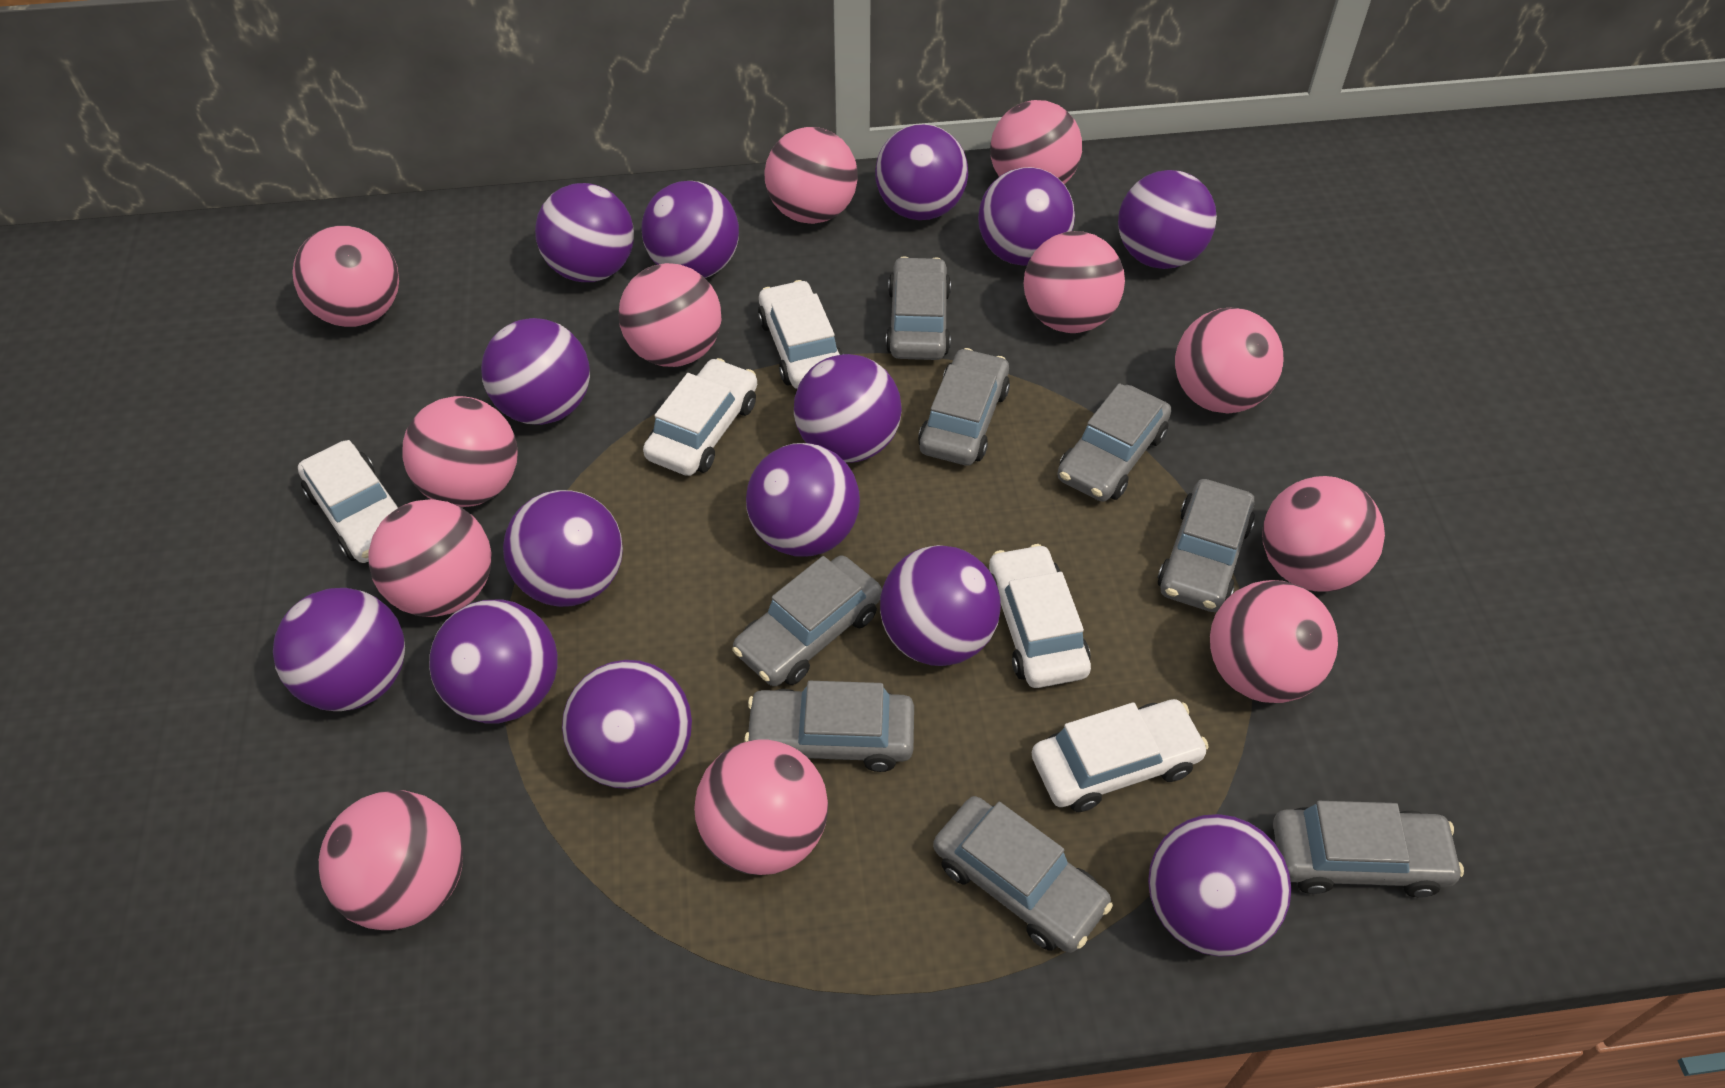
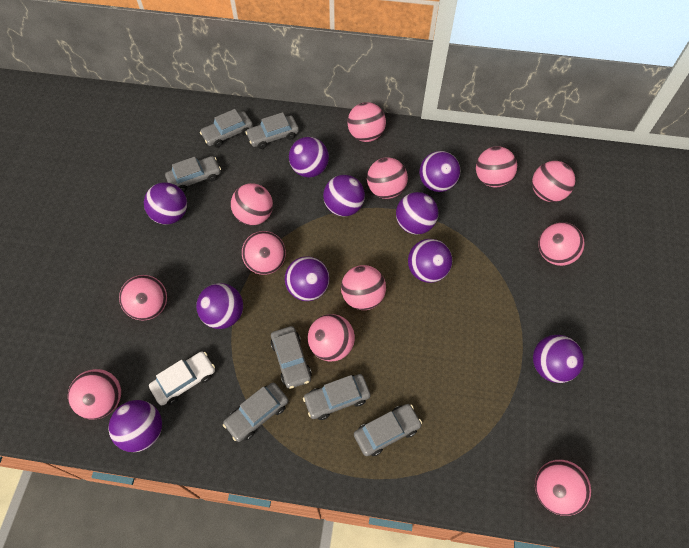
grey car: 8 -> 7
purple ball: 14 -> 10
white car: 5 -> 1

